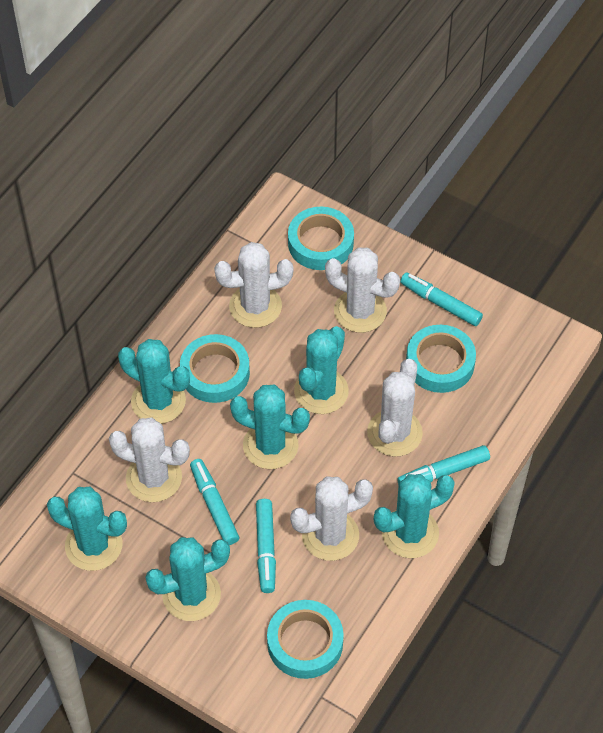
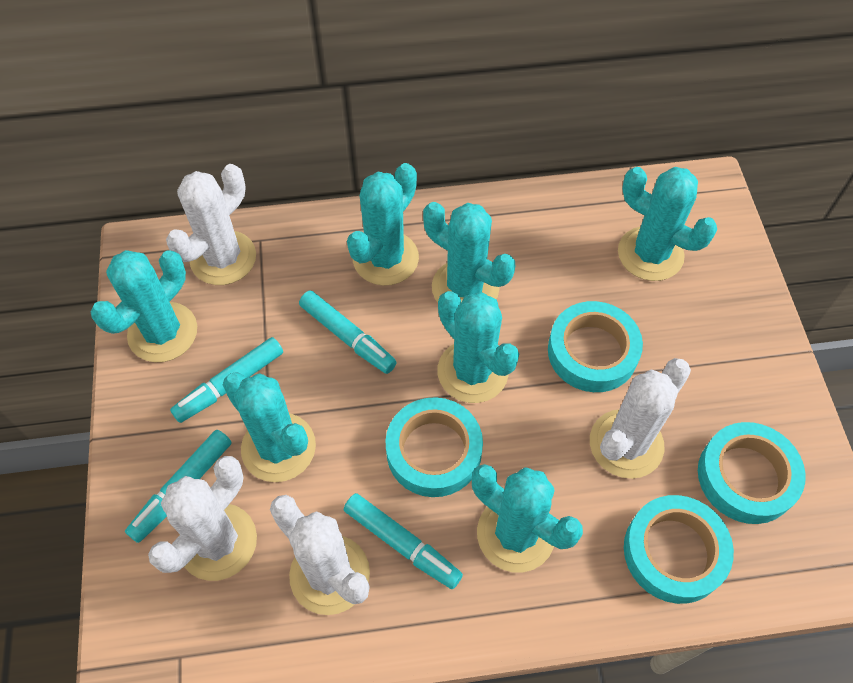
turquoise cactus: 6 -> 7
white cactus: 5 -> 4

